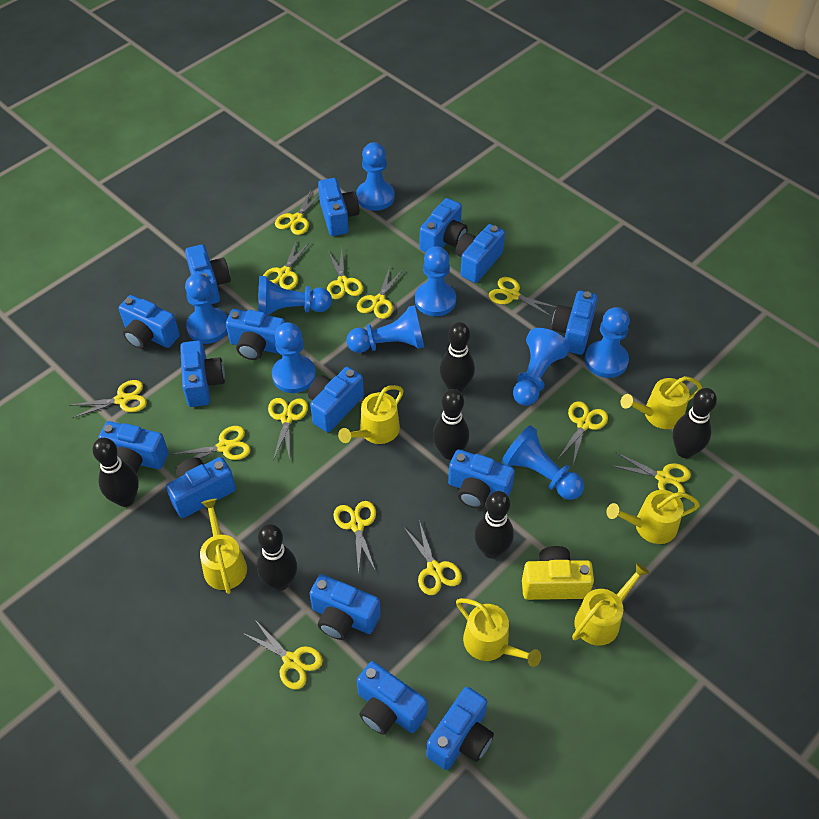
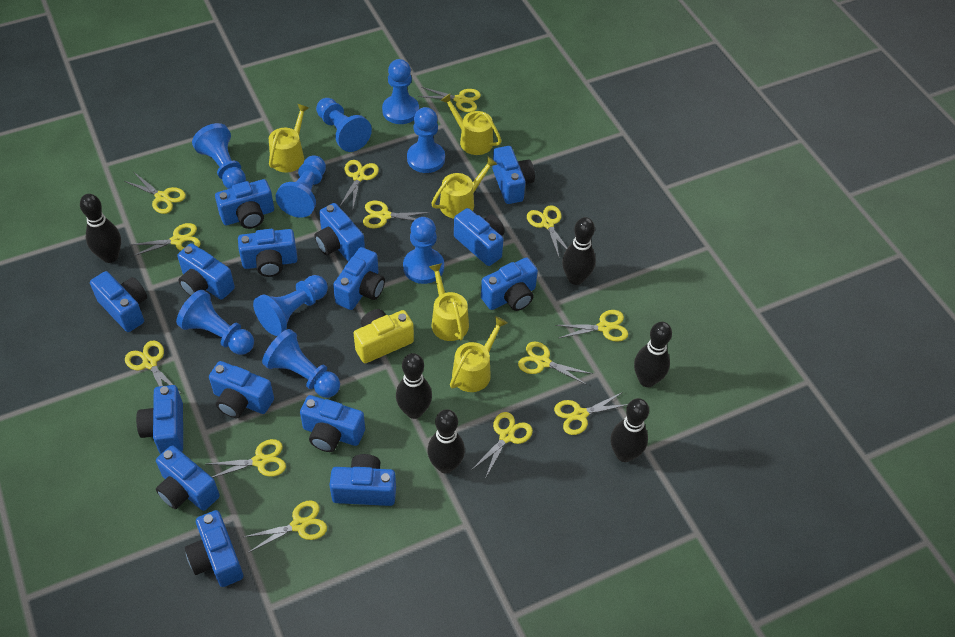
yellow watering can: 6 -> 5

